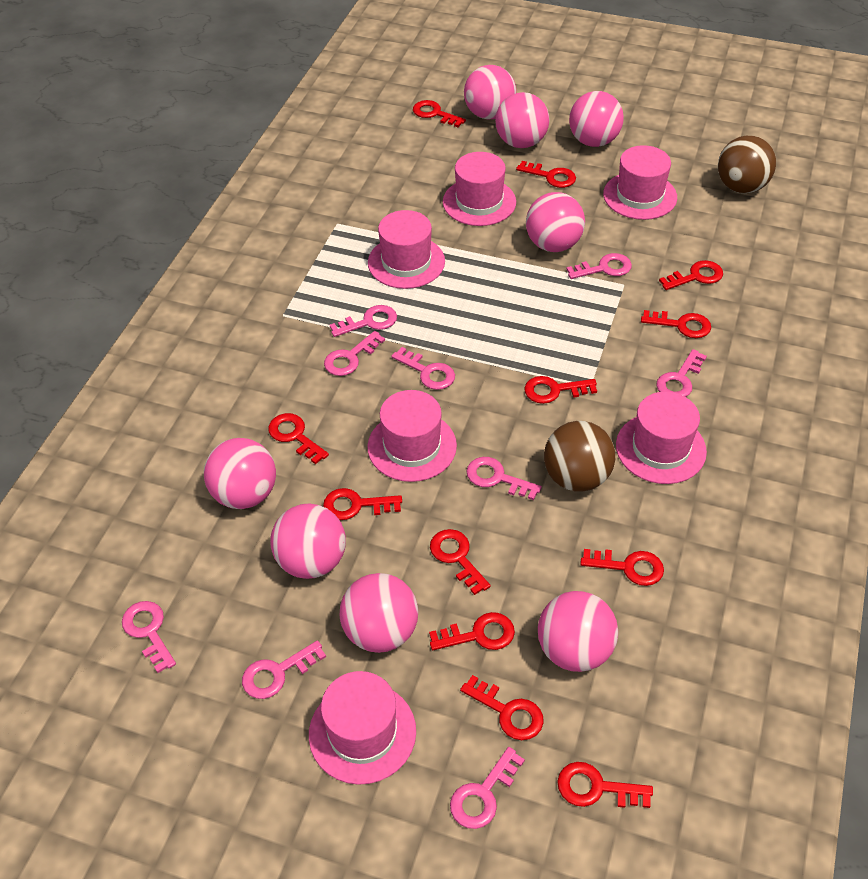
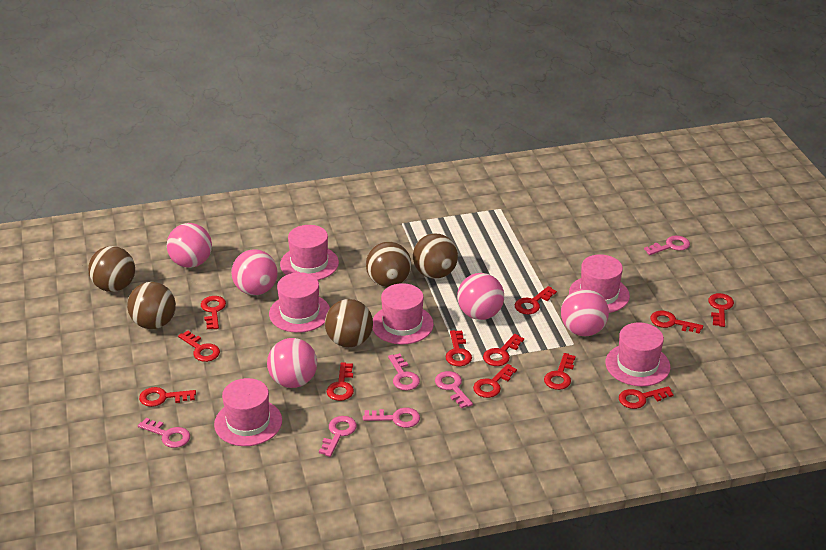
brown ball: 2 -> 5
pink ball: 8 -> 5
pink key: 9 -> 6

